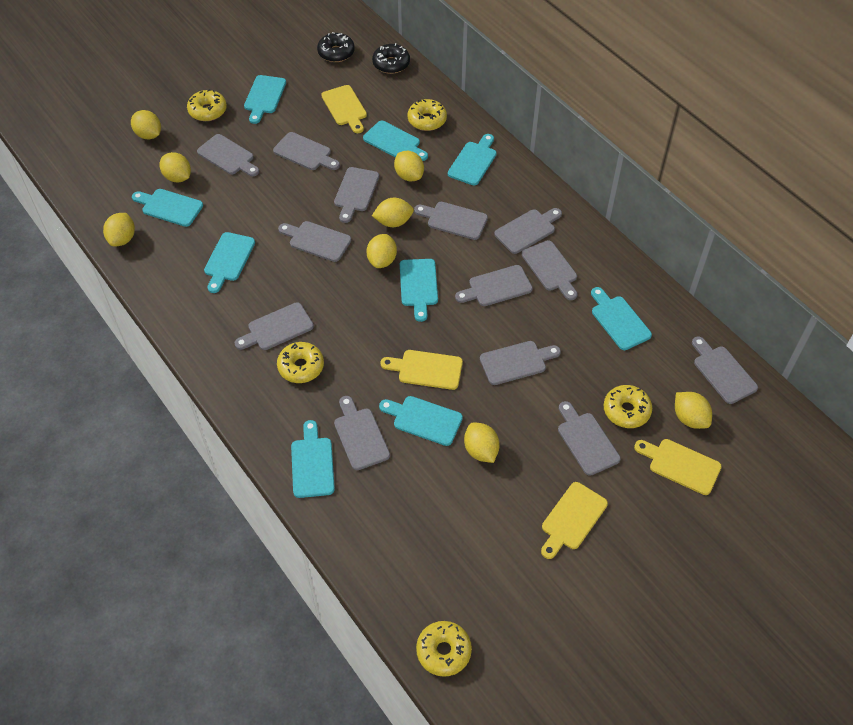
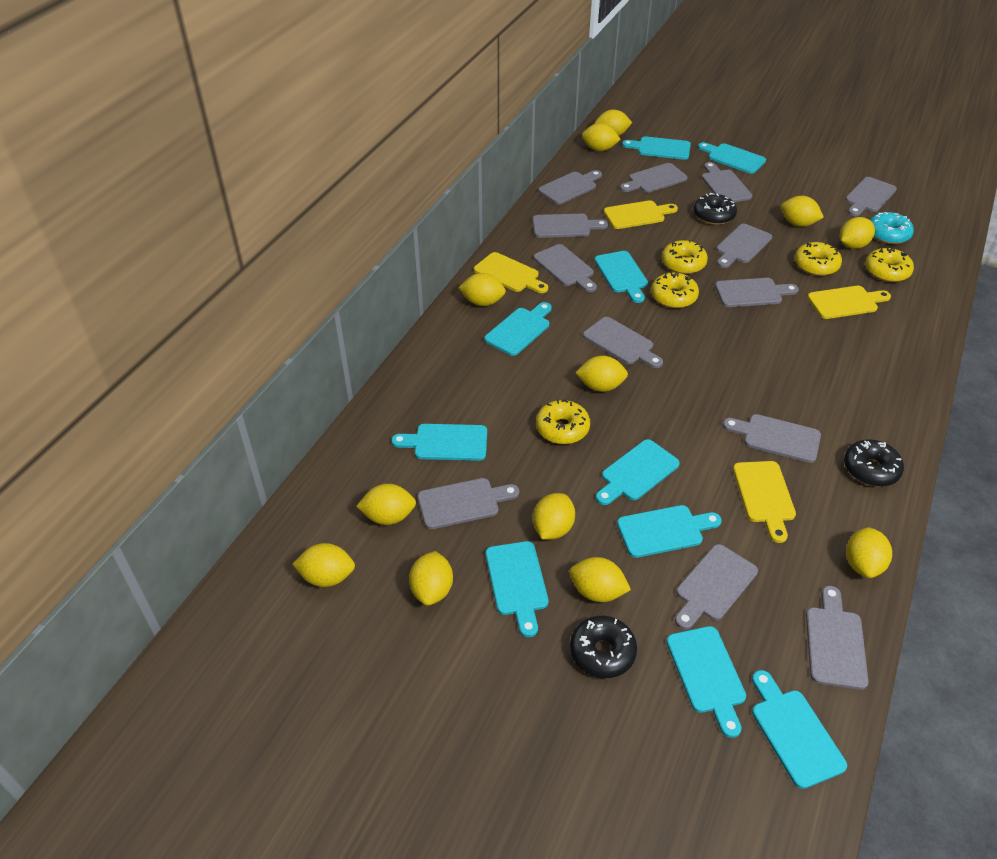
black donut: 2 -> 3
turquoise cutting board: 9 -> 10
turquoise donut: 0 -> 1
yellow lemon: 8 -> 12

